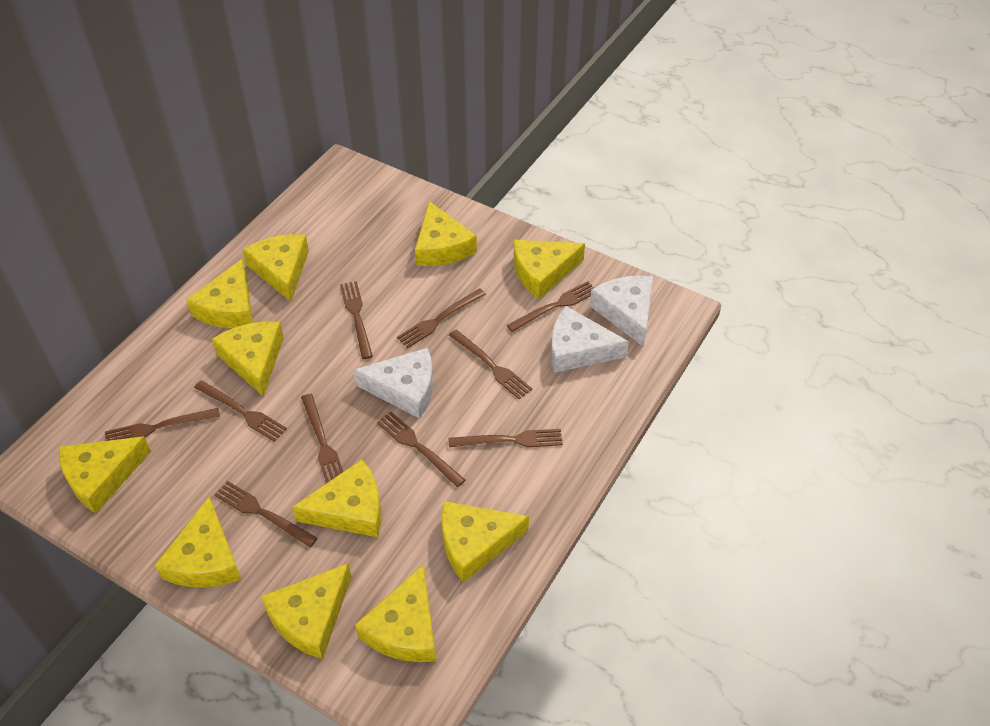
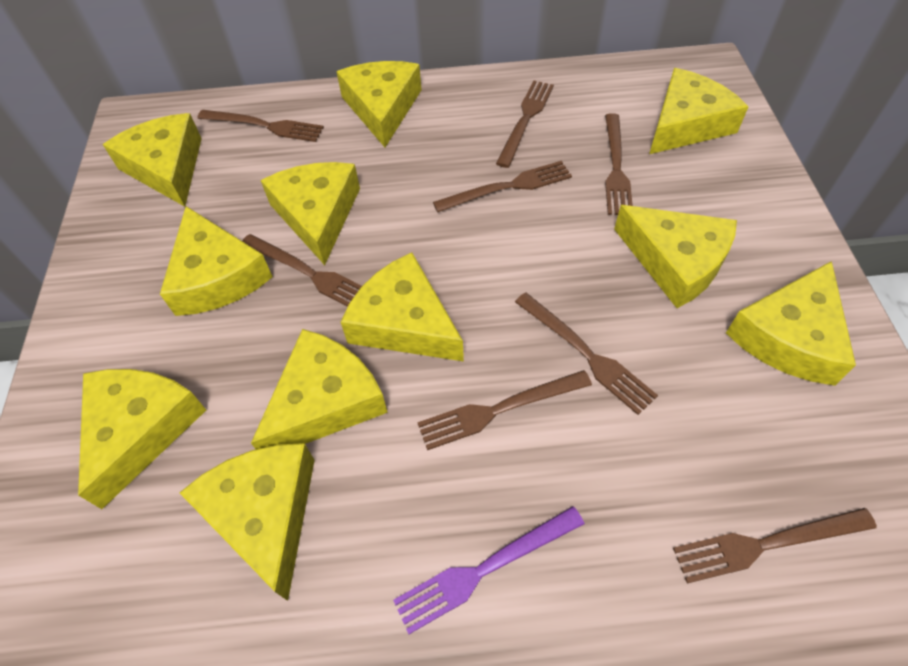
brown fork: 10 -> 8
purple fork: 0 -> 1
white cheese: 3 -> 0

